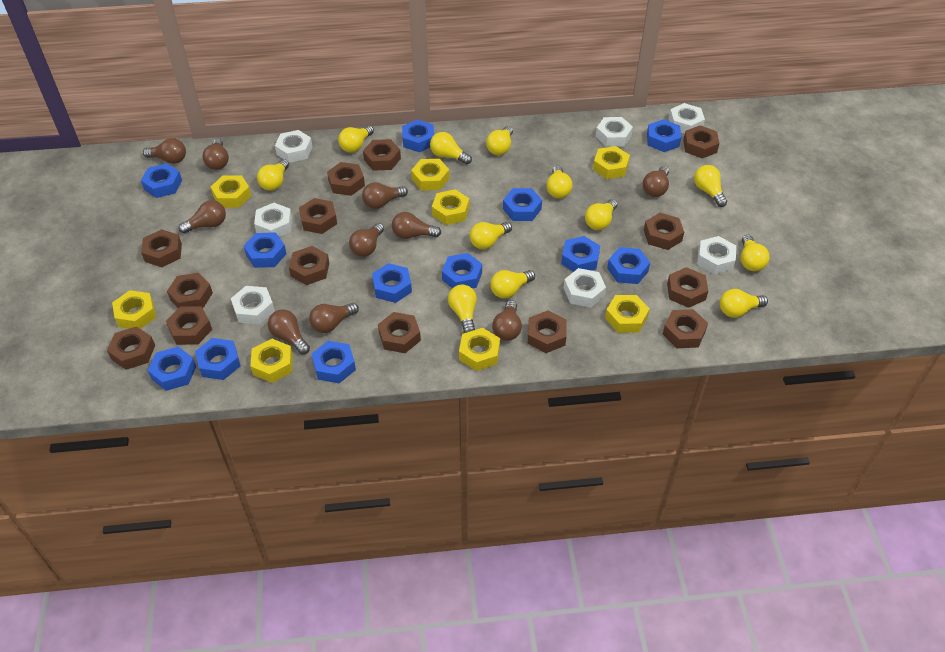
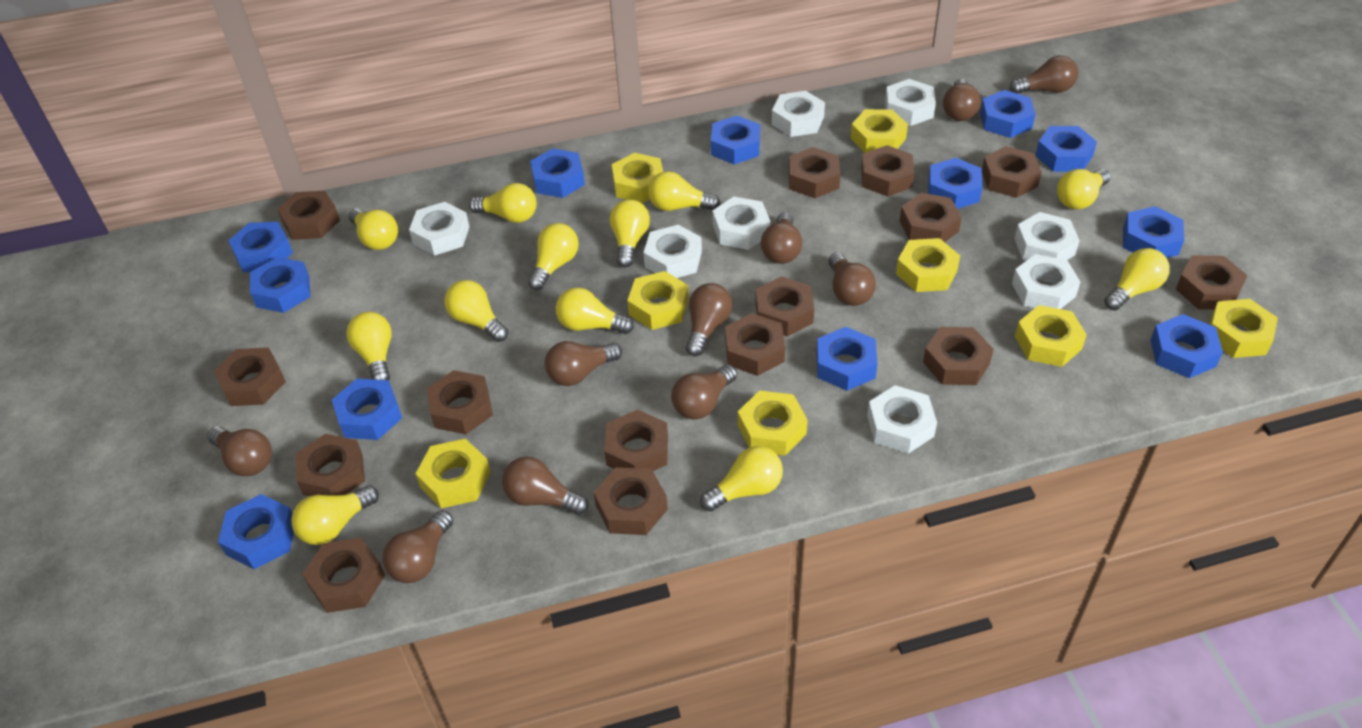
brown nut: 14 -> 15
white nut: 7 -> 8

